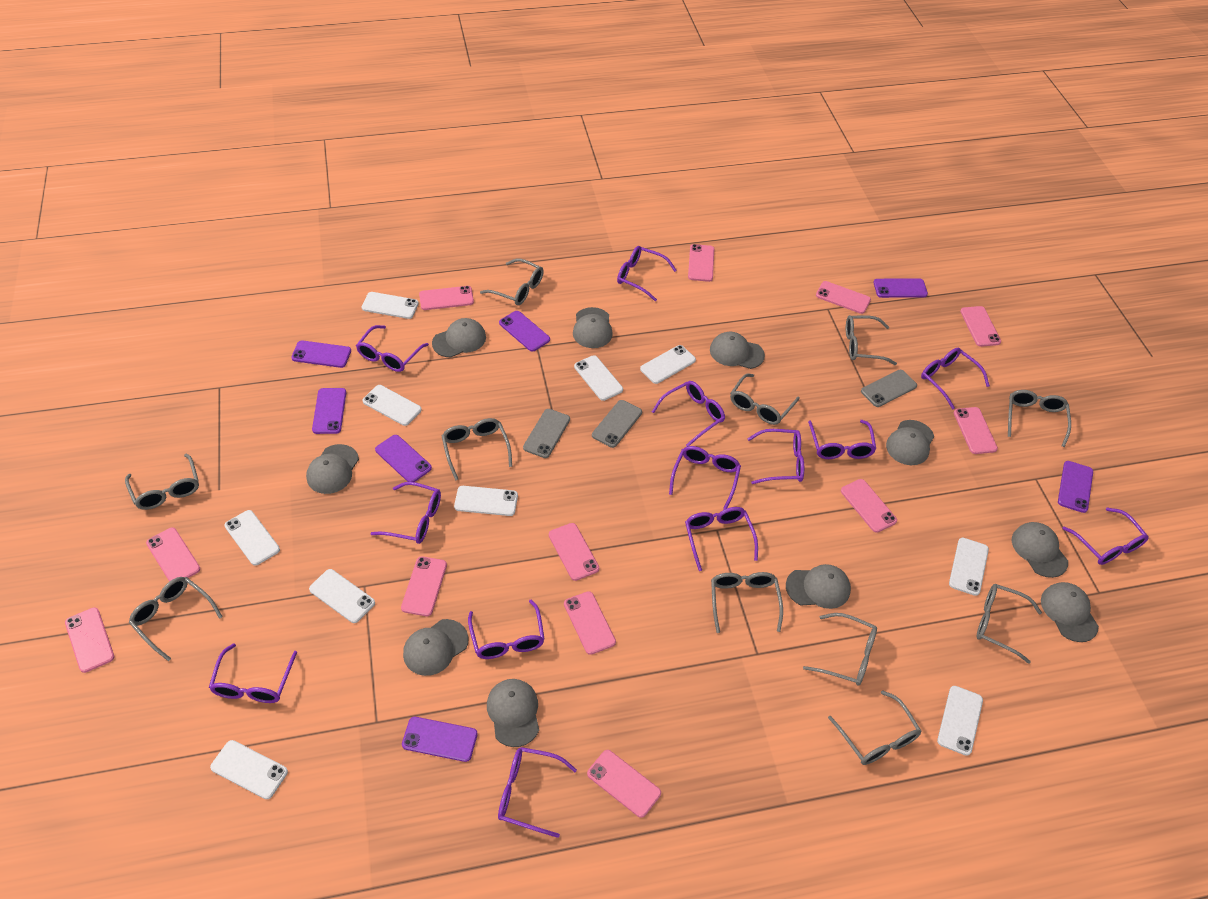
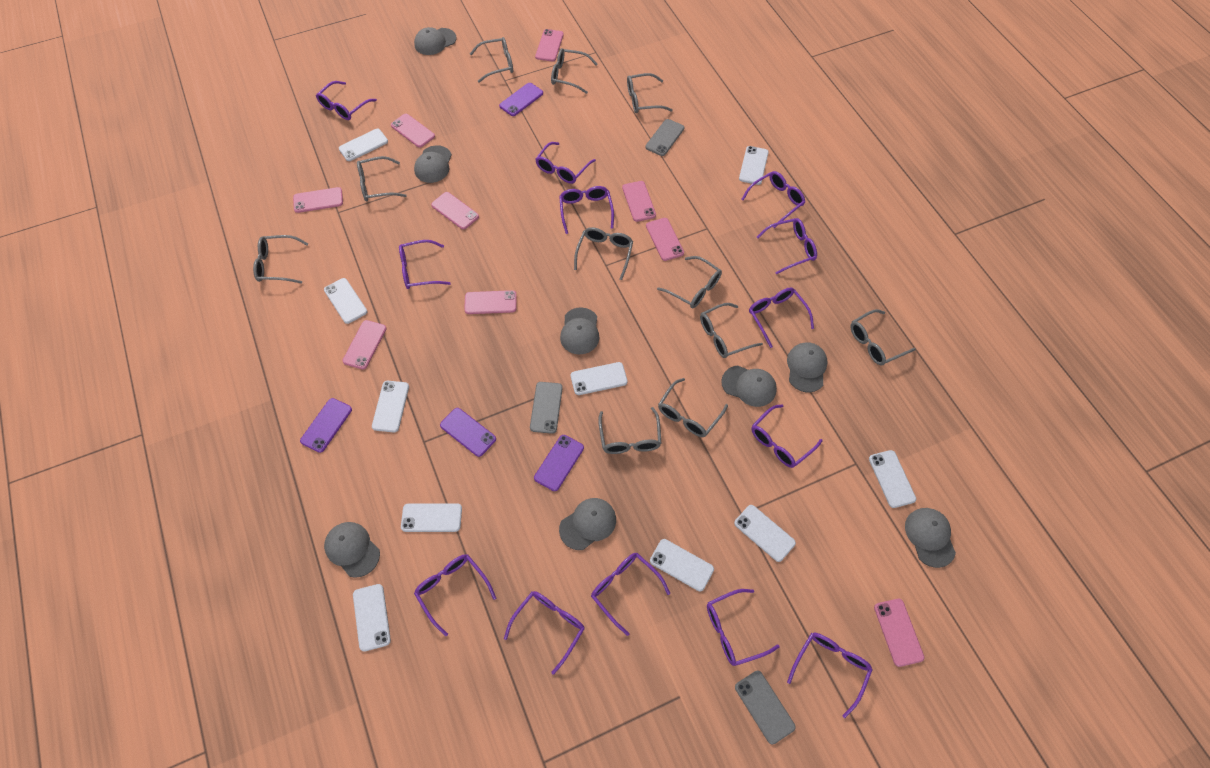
grey cap: 10 -> 8
pink phone: 12 -> 9
purple phone: 7 -> 4

